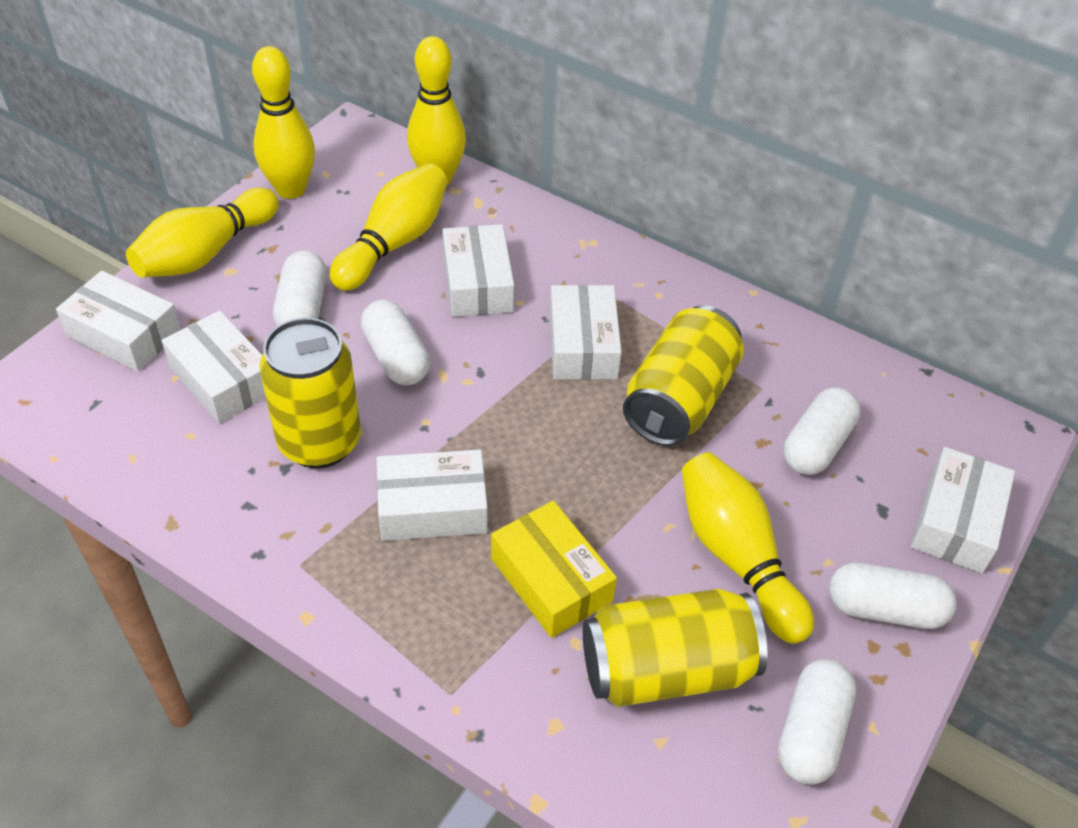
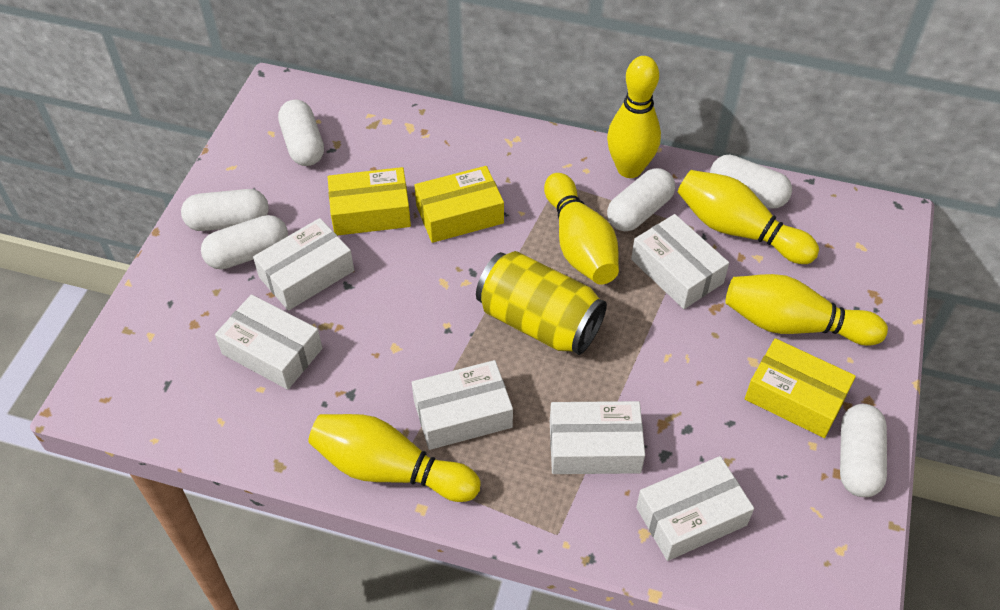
white capsule: 5 -> 6
yellow box: 1 -> 3
yellow can: 3 -> 1

